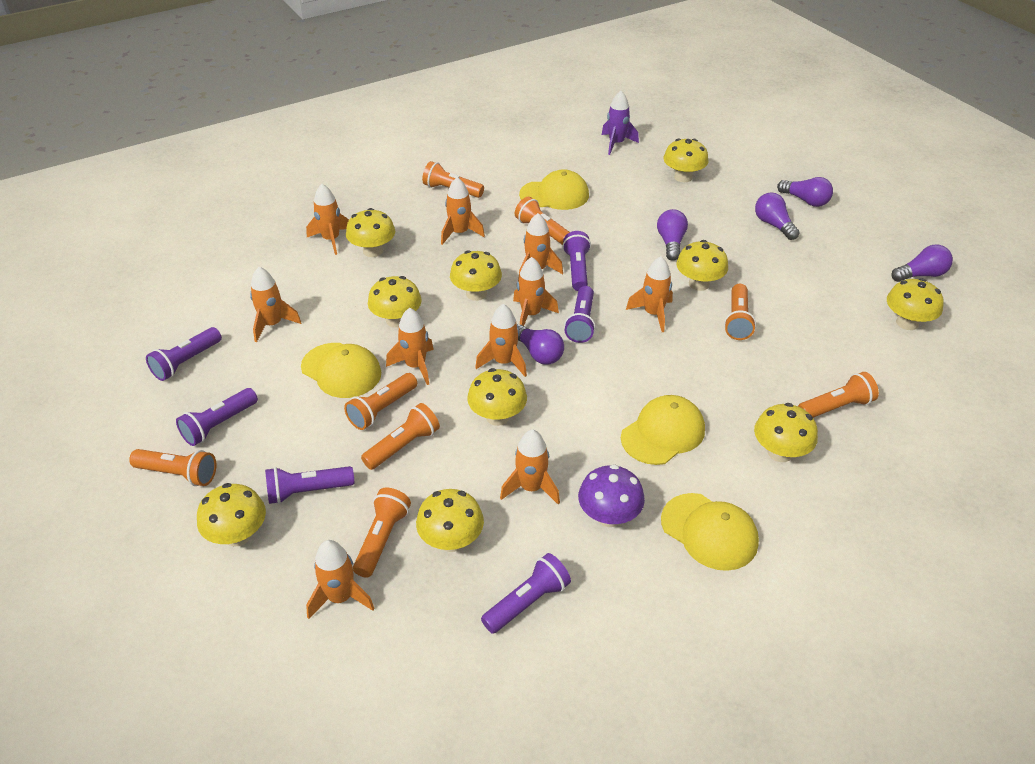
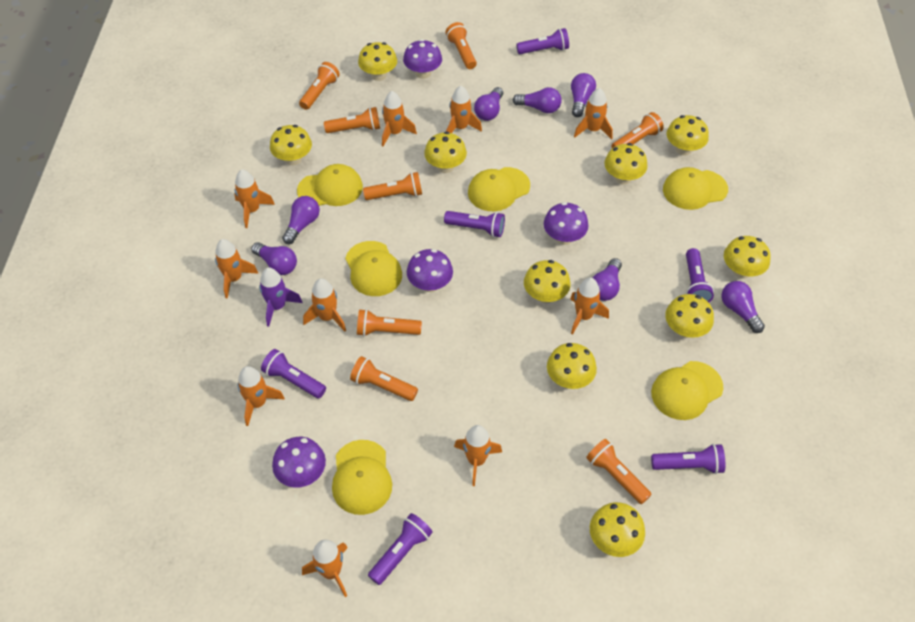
purple light bulb: 5 -> 7
purple mushroom: 1 -> 4
yellow cap: 4 -> 6

